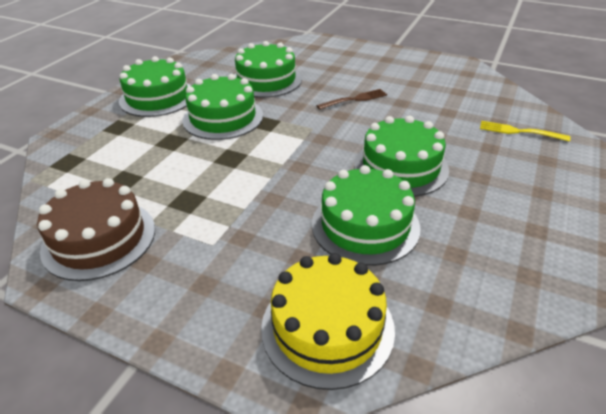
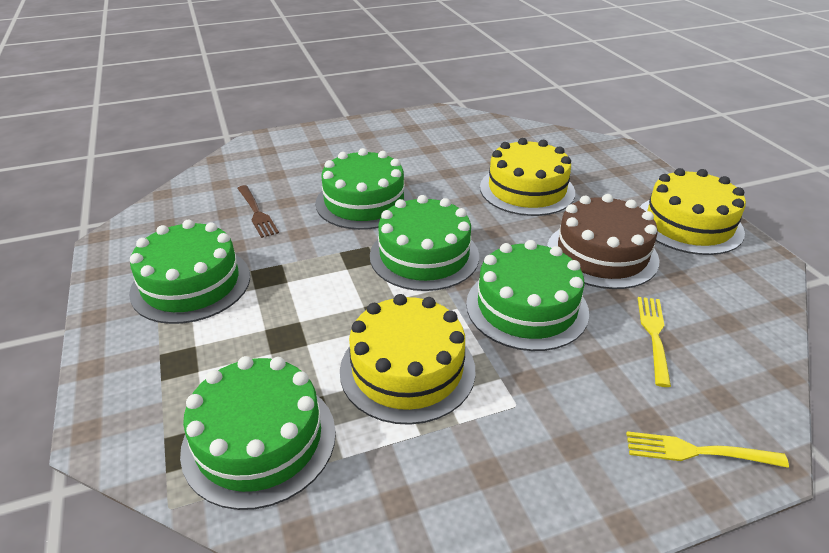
yellow cake: 1 -> 3
yellow fork: 1 -> 2

